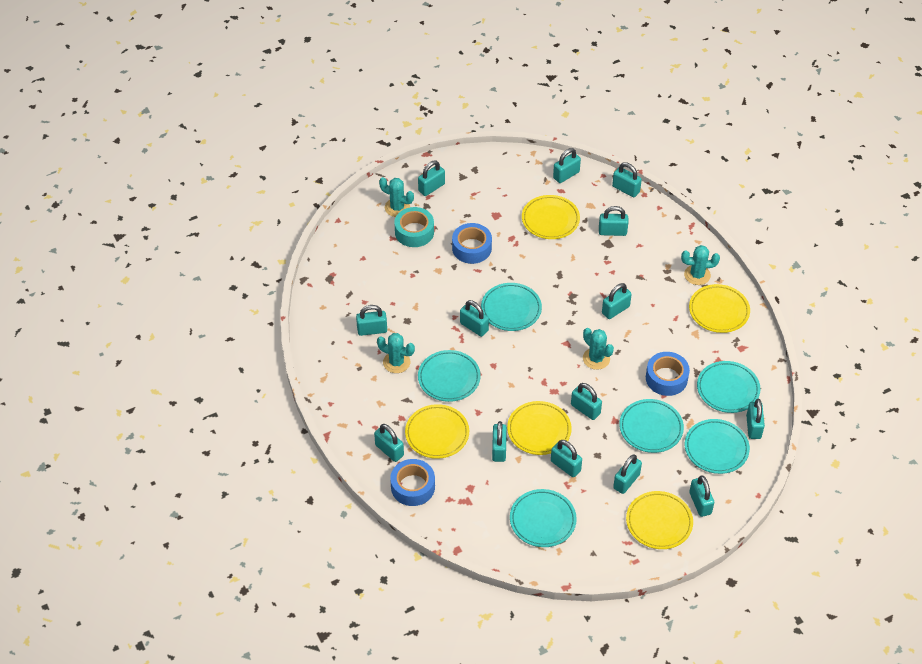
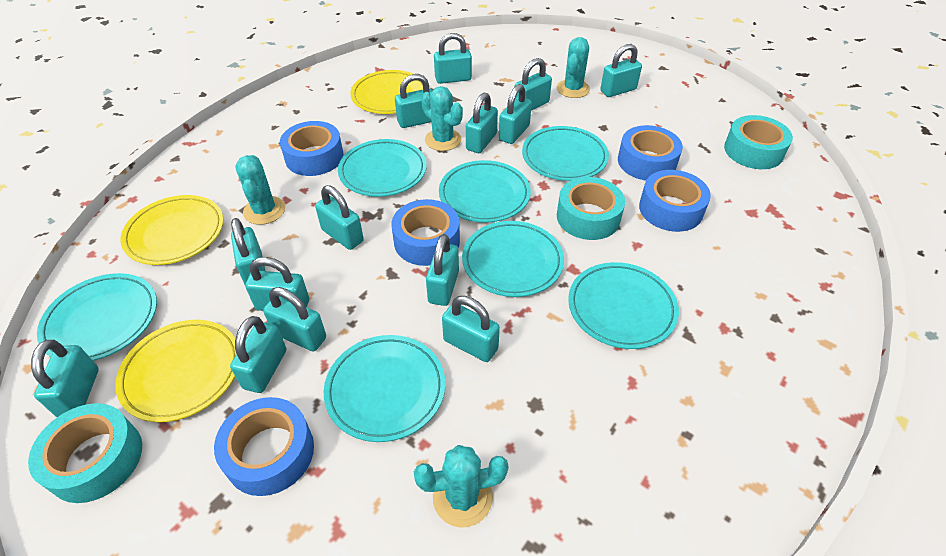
blue tape: 3 -> 5
turquoise plate: 6 -> 7
turquoise tape: 1 -> 3
yellow plate: 5 -> 3

